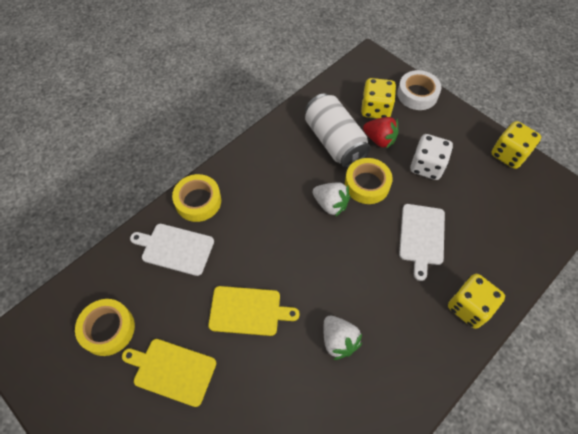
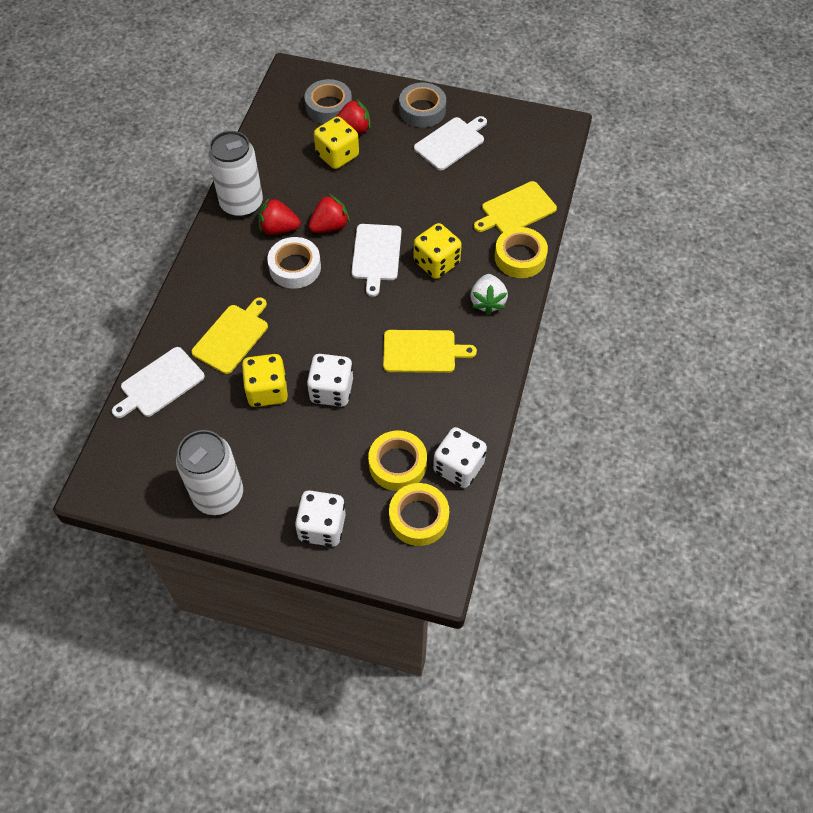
grey tape: 0 -> 2
red strawberry: 1 -> 3
white can: 1 -> 2
white cutting board: 2 -> 3
white dice: 1 -> 3
white strawberry: 2 -> 1
yellow cutting board: 2 -> 3

